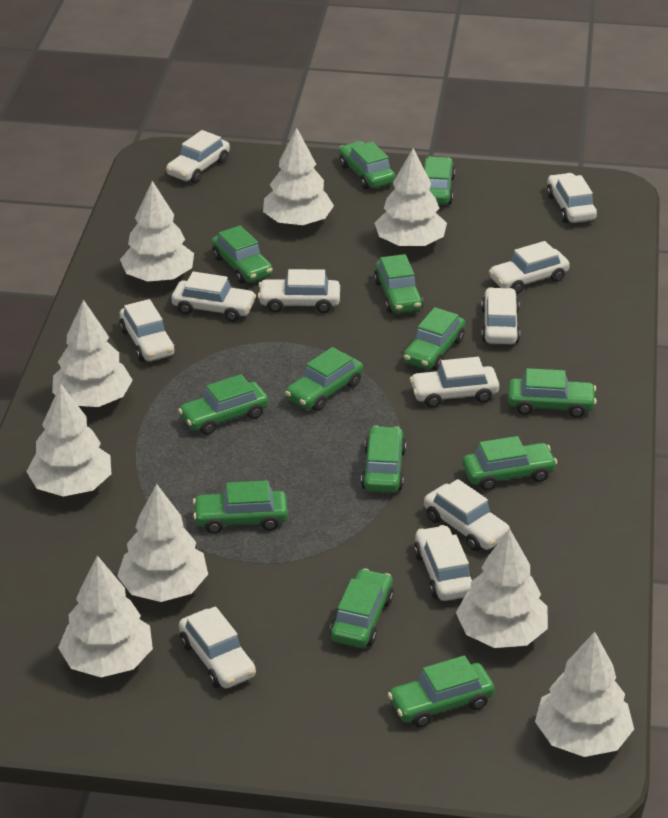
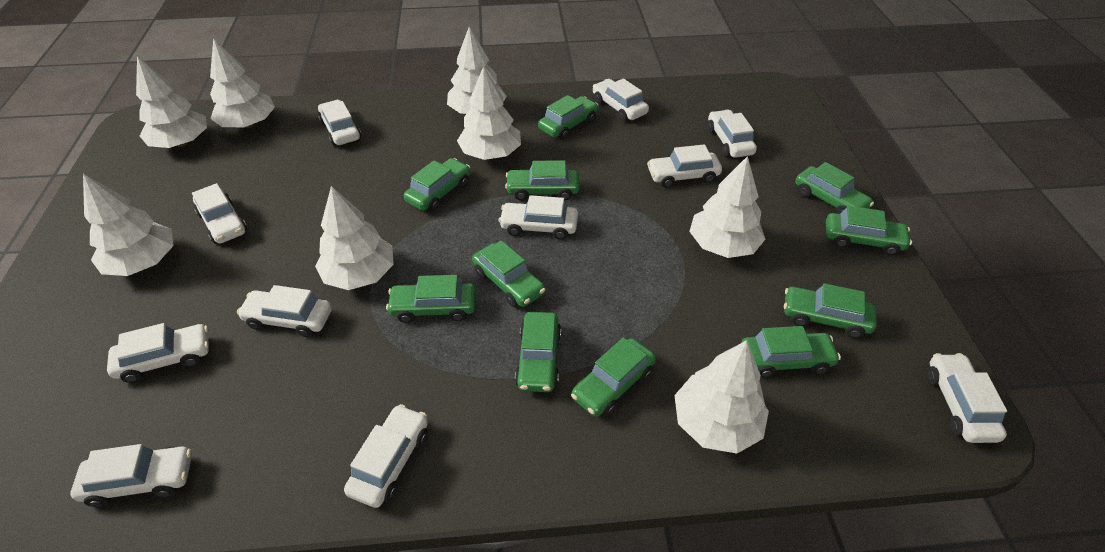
green car: 13 -> 11
white tree: 9 -> 8

